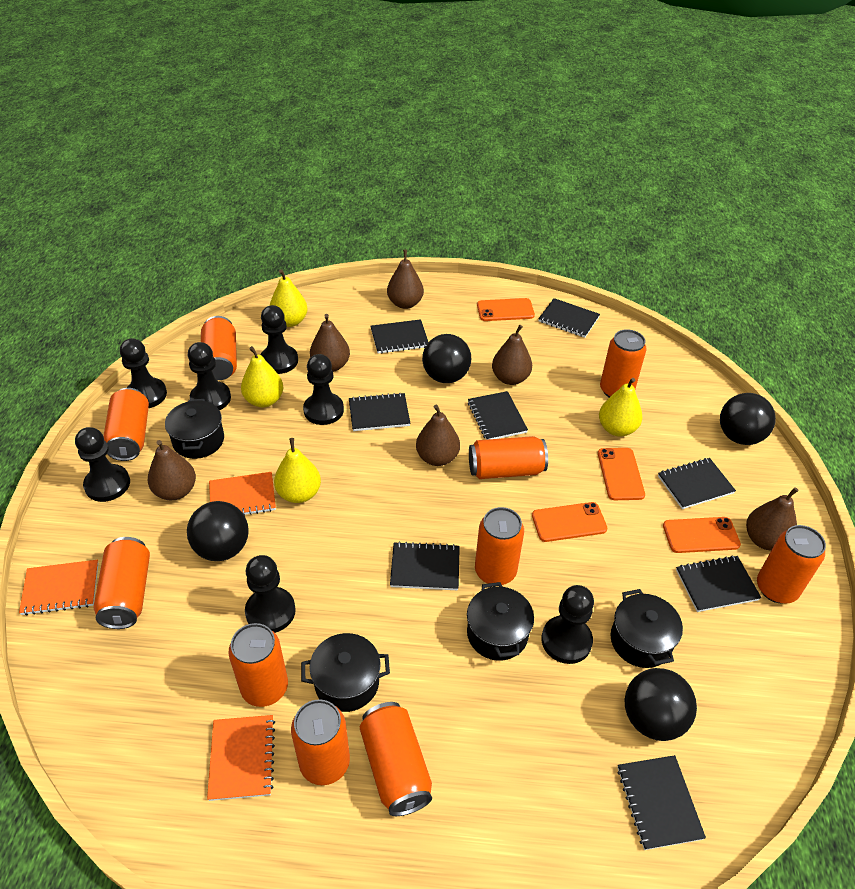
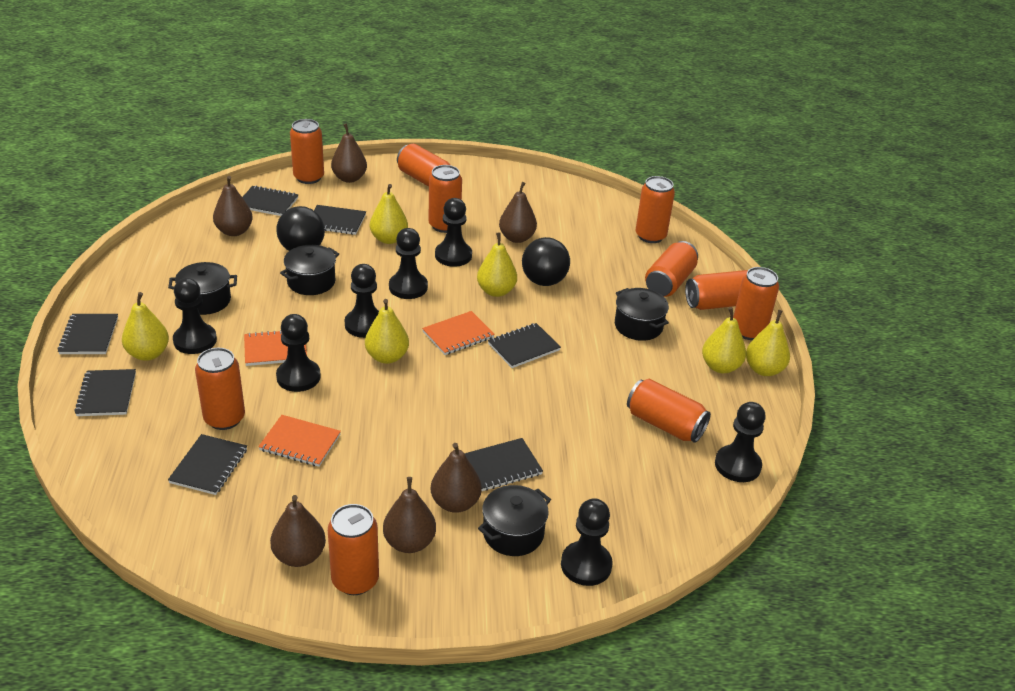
black ball: 4 -> 2
black notebook: 8 -> 7
orange phone: 4 -> 0
yellow pear: 4 -> 6

